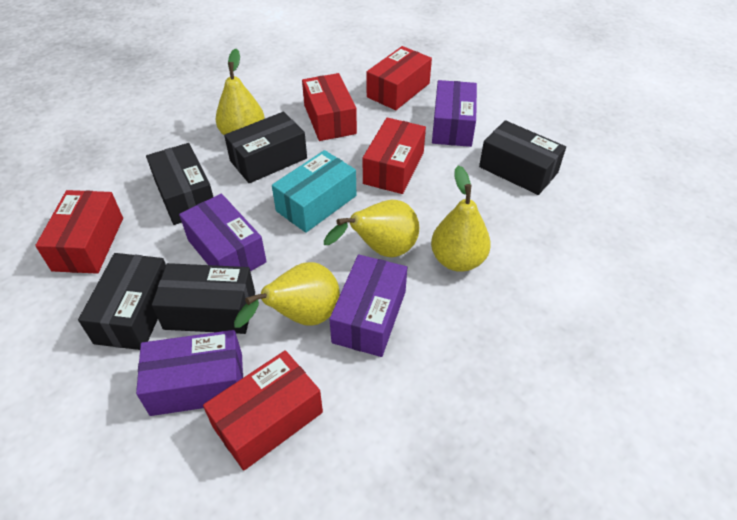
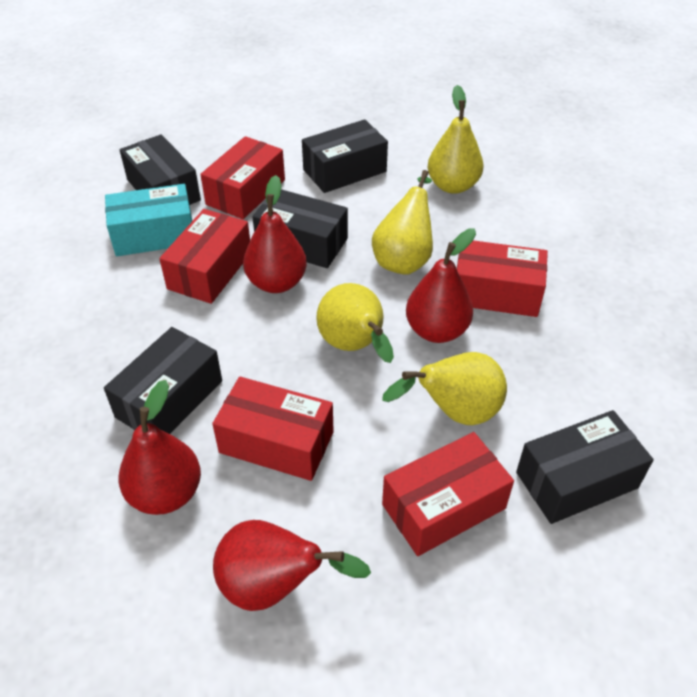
purple box: 4 -> 0
red pear: 0 -> 4

